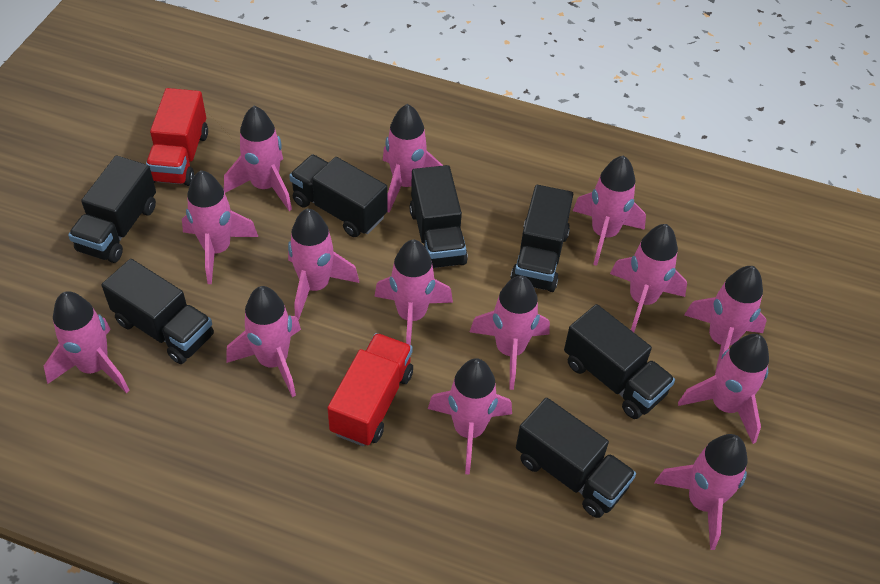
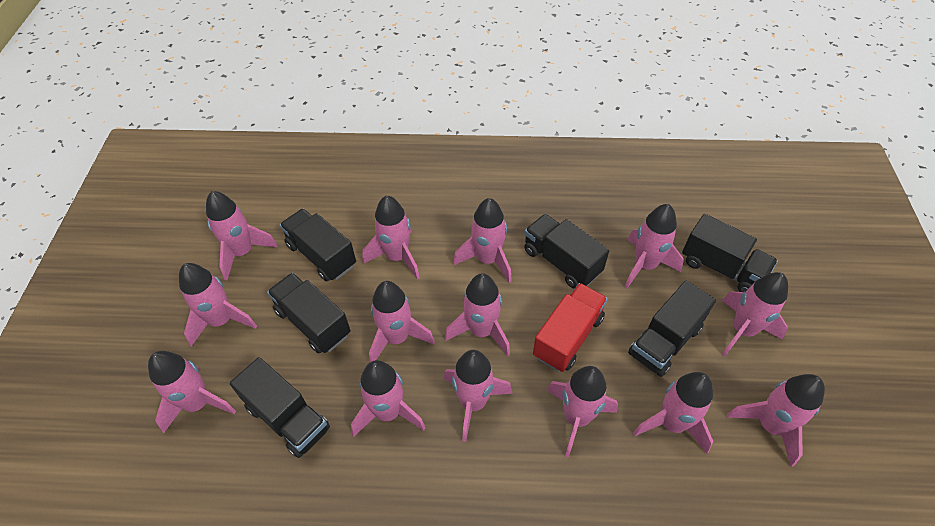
black truck: 7 -> 6
red truck: 2 -> 1

